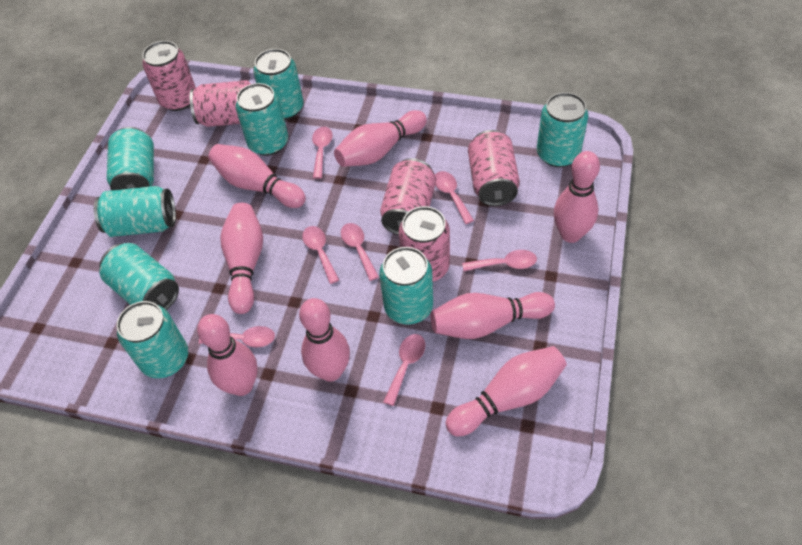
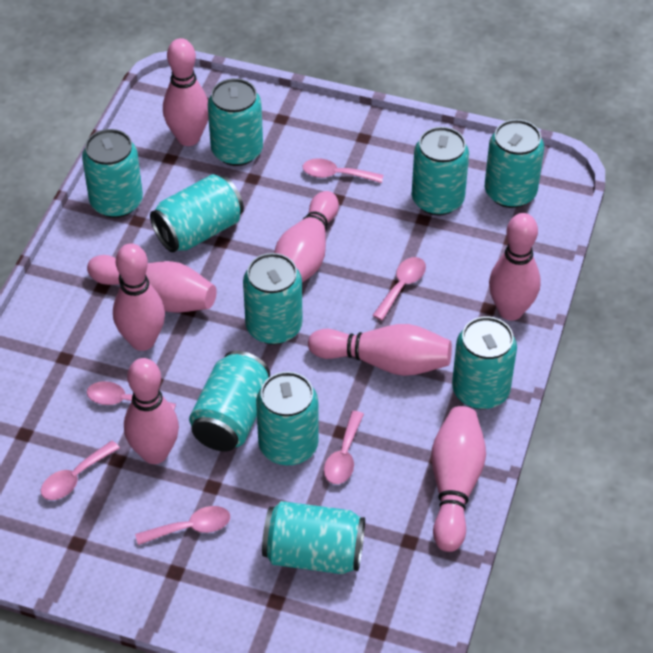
pink can: 5 -> 0
pink spoon: 7 -> 6
turquoise can: 8 -> 10

